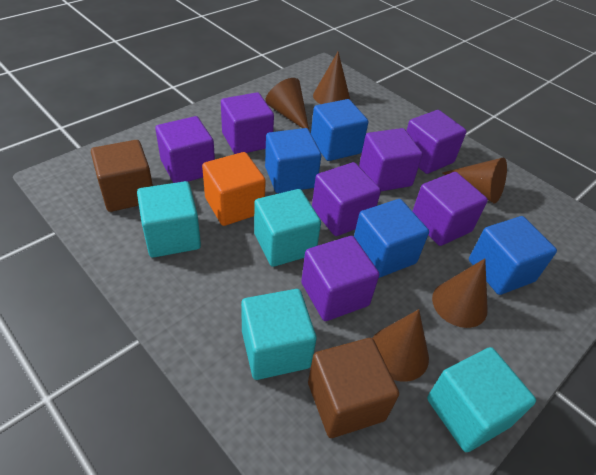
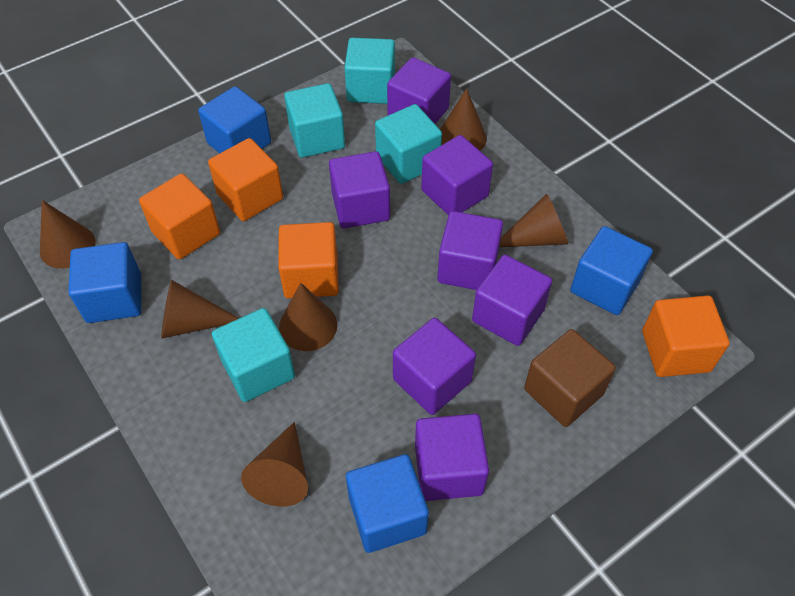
brown cone: 5 -> 6
brown cube: 2 -> 1
orange cube: 1 -> 4

